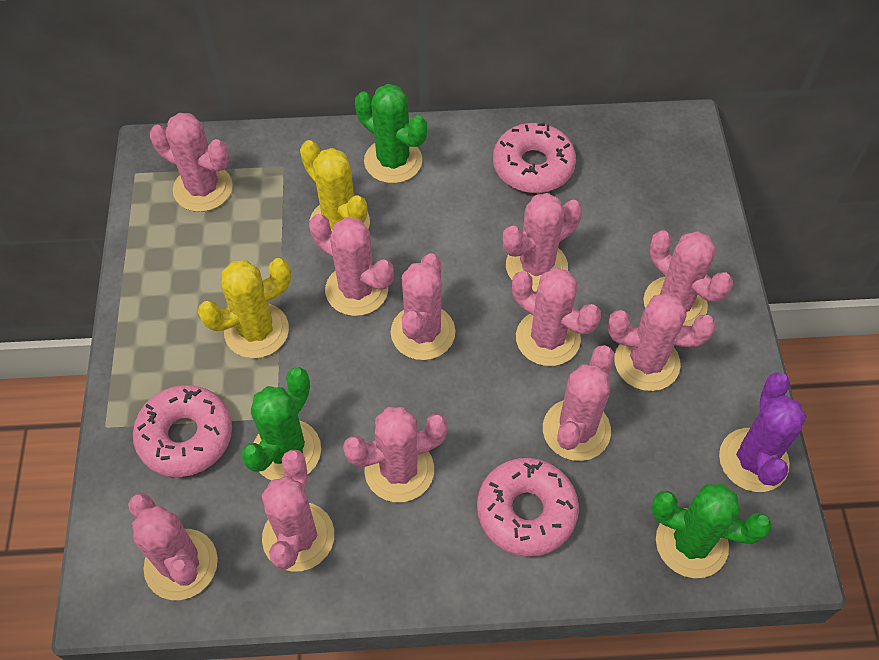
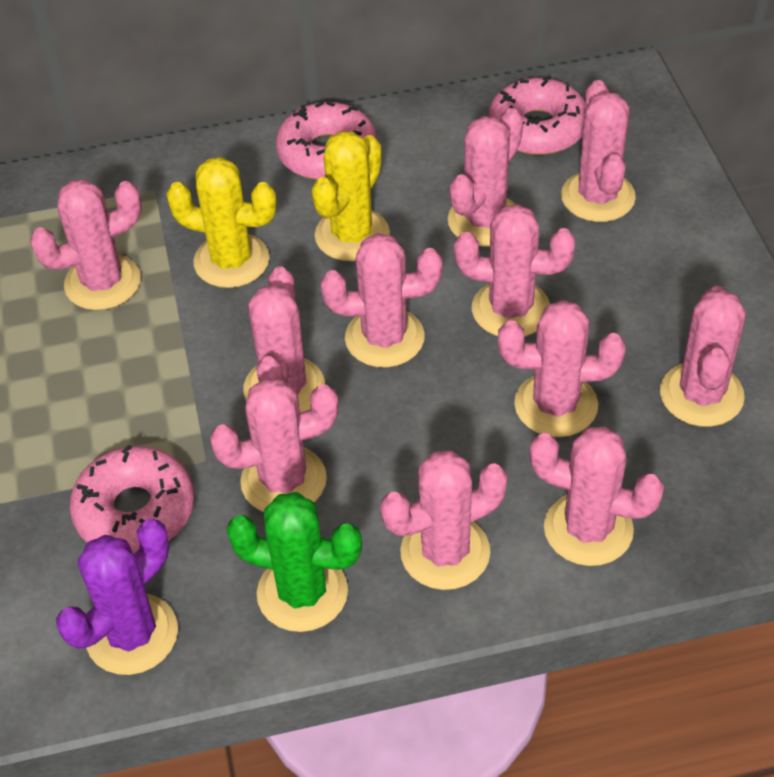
green cactus: 3 -> 1

